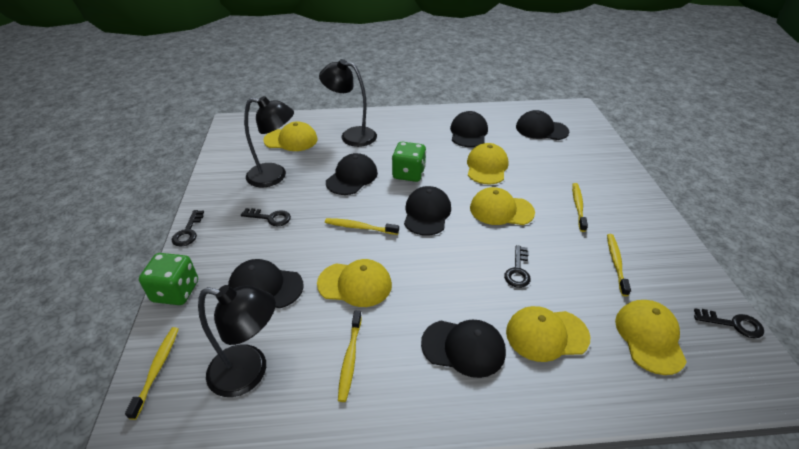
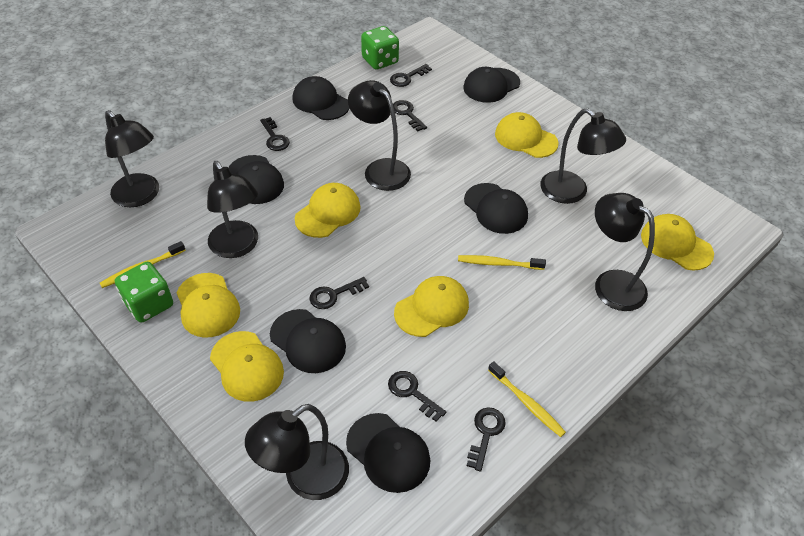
black key: 4 -> 6
black lamp: 3 -> 6
yellow toothbrush: 5 -> 3

